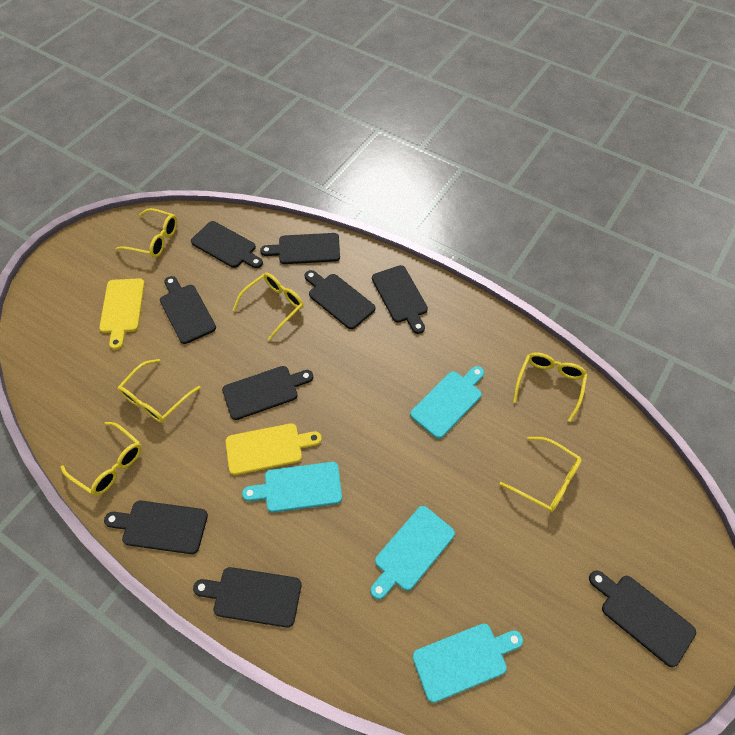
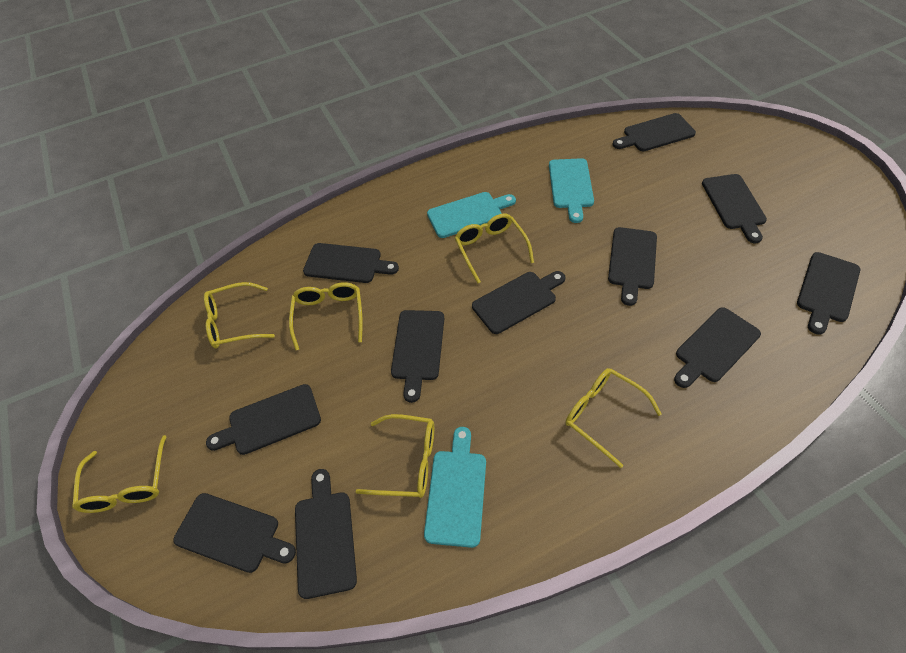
black cutting board: 9 -> 11
turquoise cutting board: 4 -> 3
yellow cutting board: 2 -> 0

